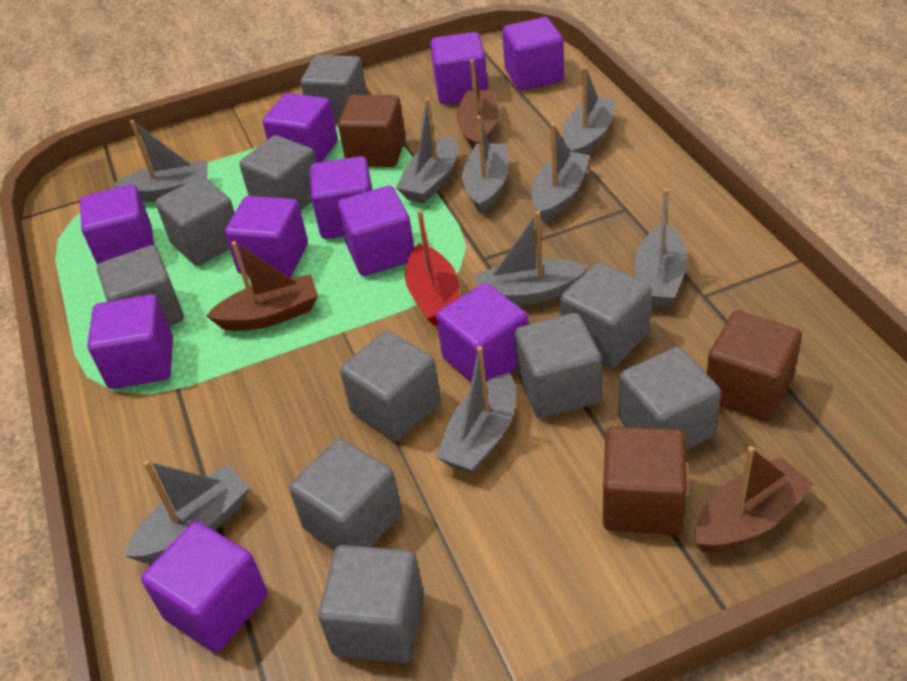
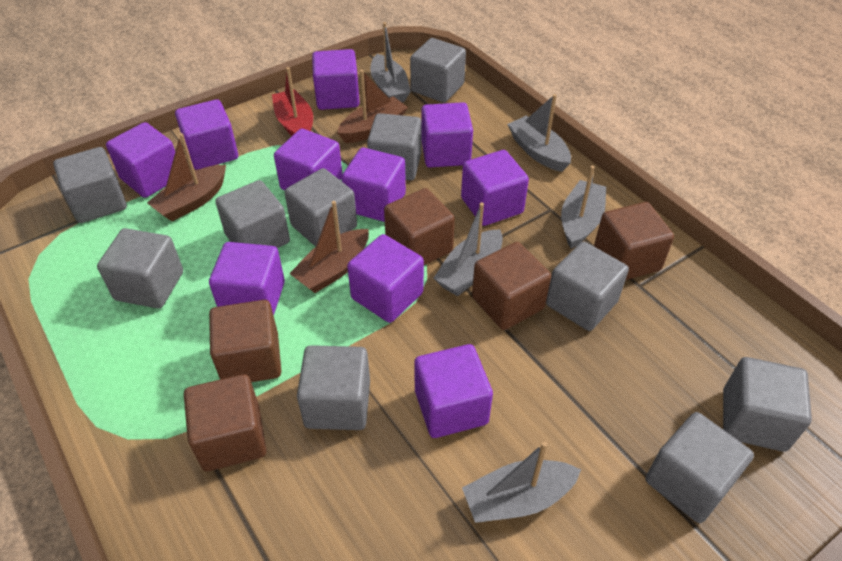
brown cube: 3 -> 5
grey boat: 9 -> 5

